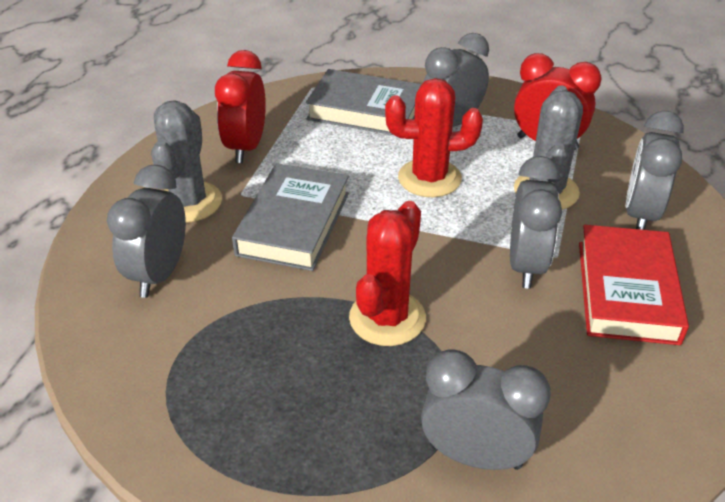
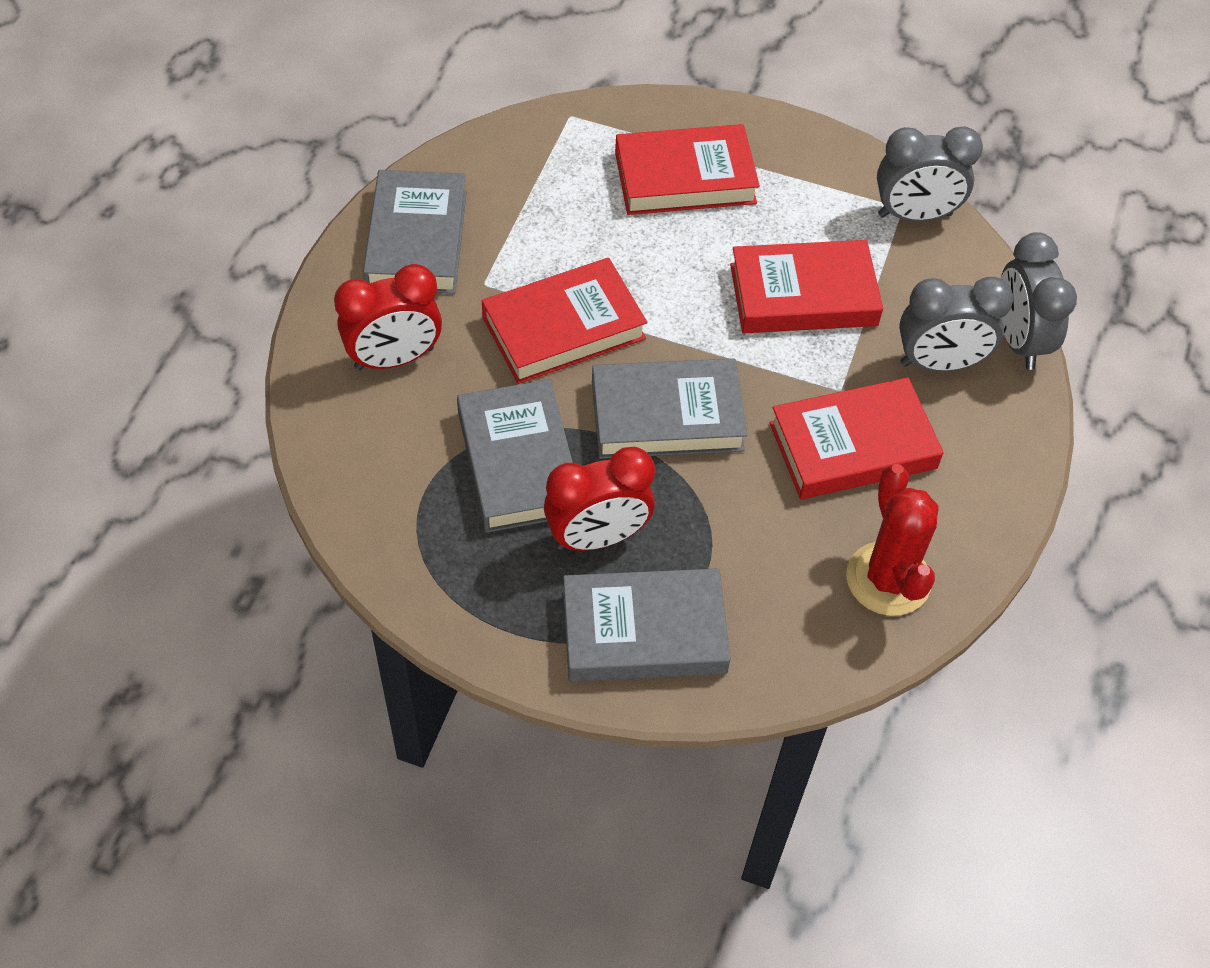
grey book: 2 -> 4
grey cactus: 2 -> 0
grey clock: 5 -> 3
red book: 1 -> 4
red cactus: 2 -> 1

